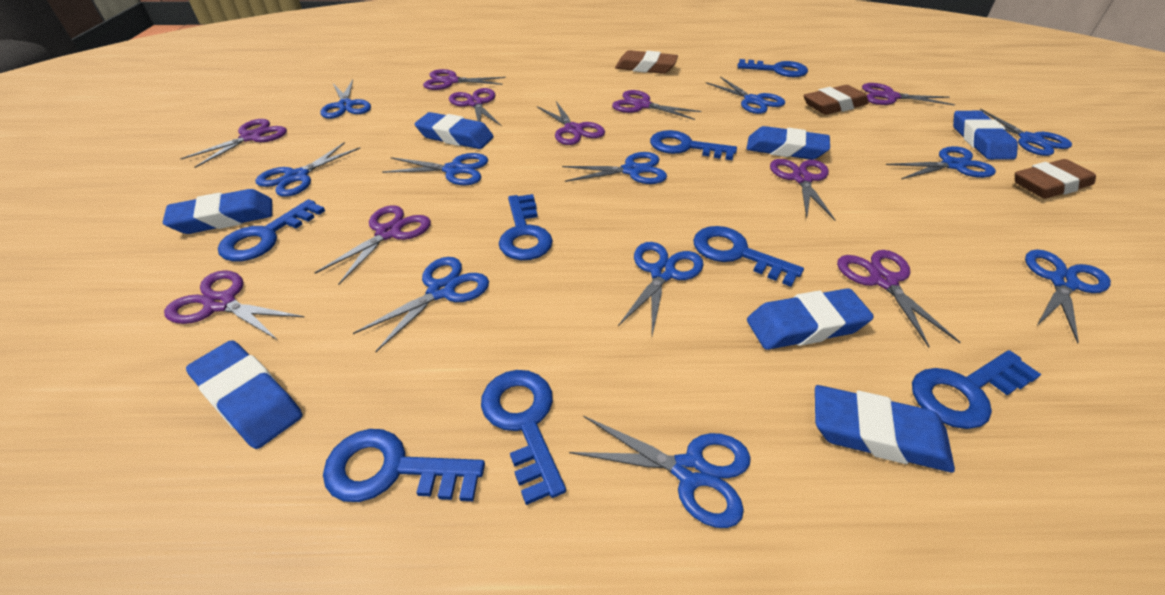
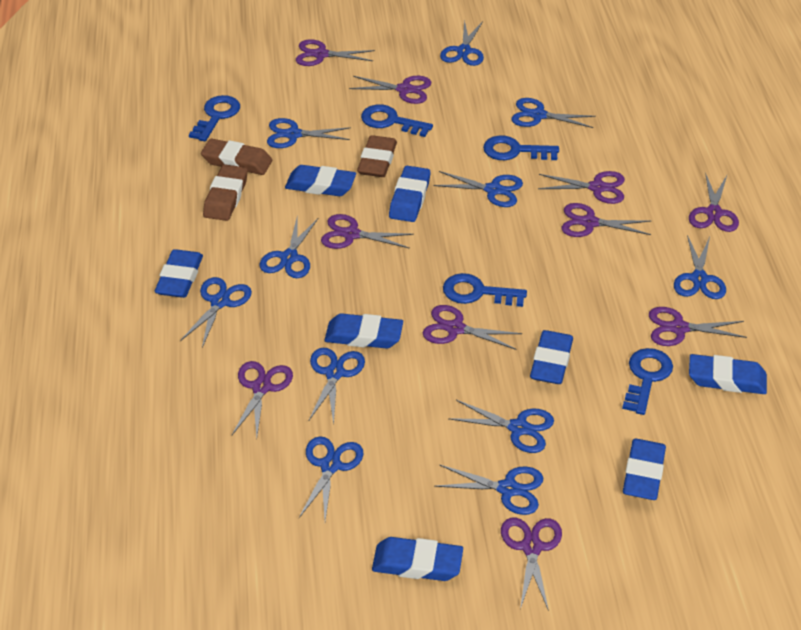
blue eraser: 7 -> 8
blue key: 8 -> 5

